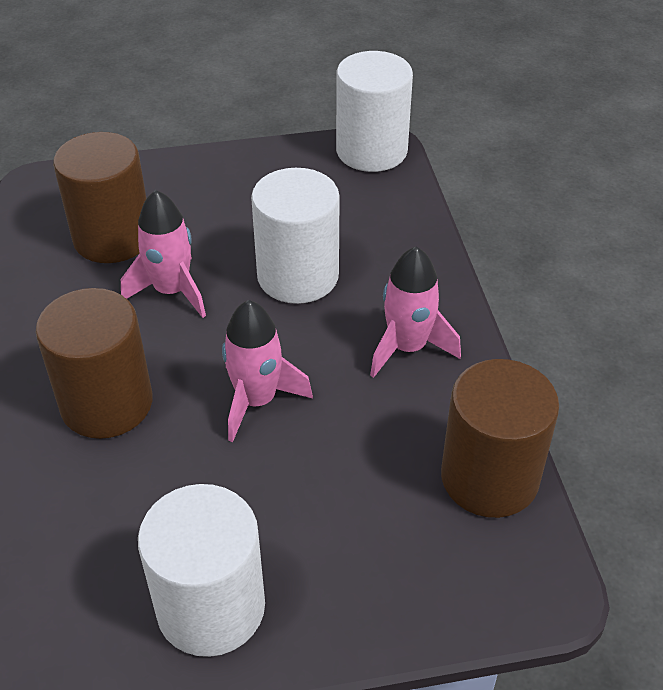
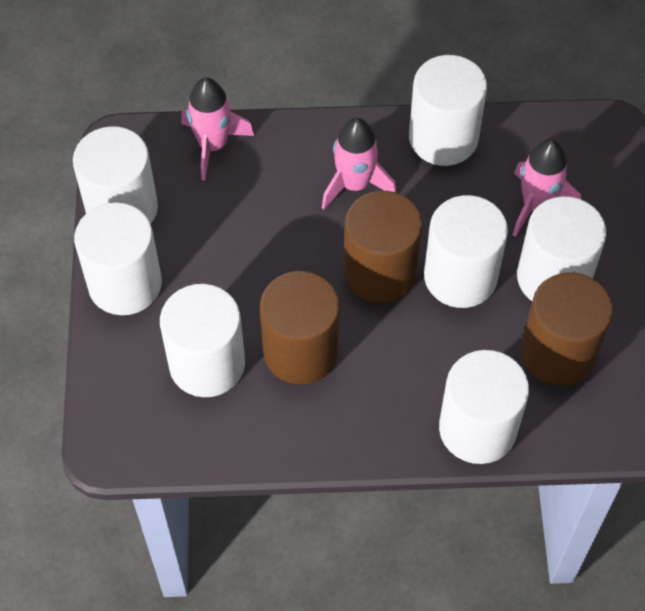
white cylinder: 3 -> 7

